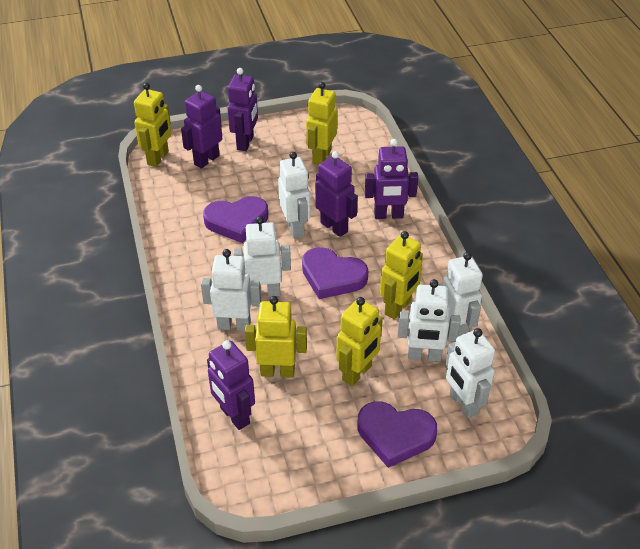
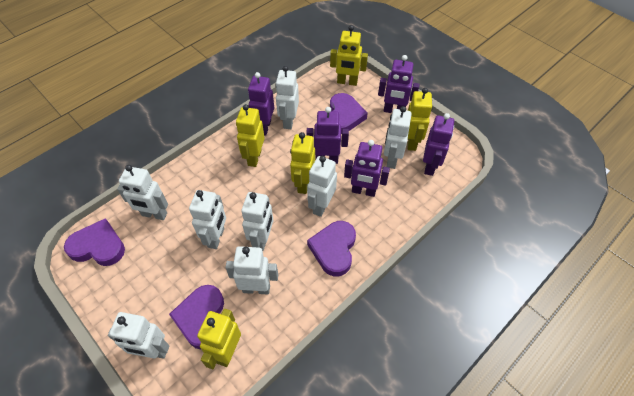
purple heart: 3 -> 4
white robot: 6 -> 8

